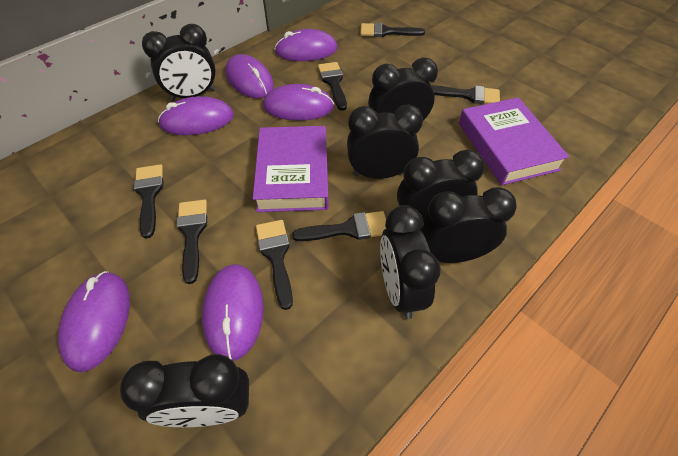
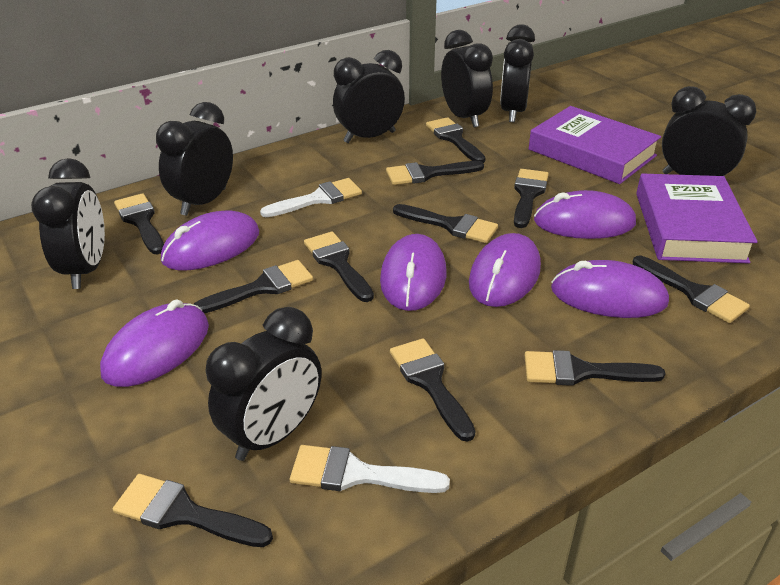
black brush: 7 -> 11
white brush: 0 -> 2

